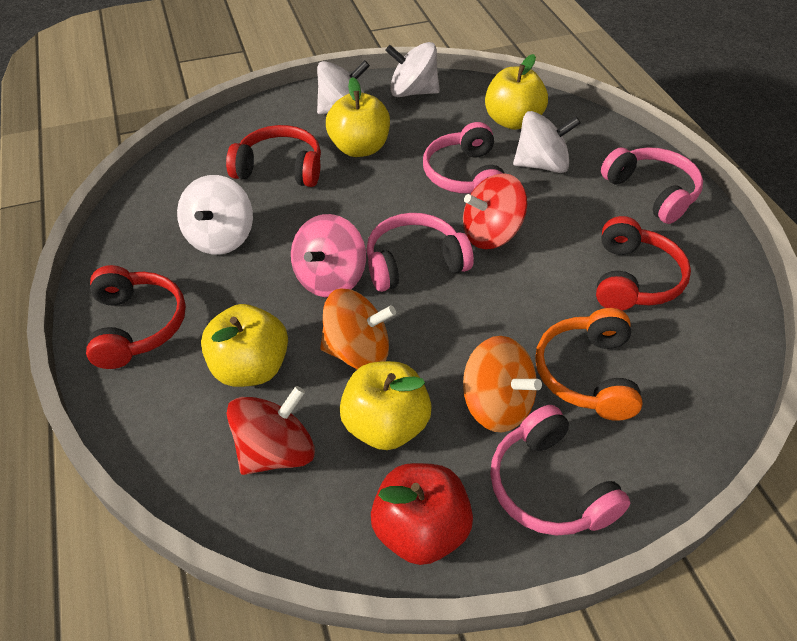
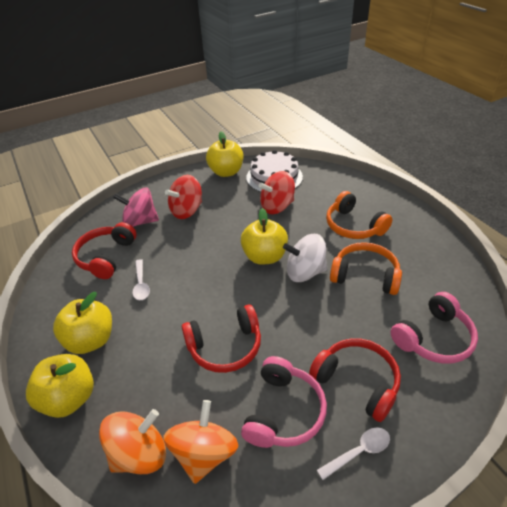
orange headphones: 1 -> 2
pink headphones: 4 -> 2
red apple: 1 -> 0
white cake: 0 -> 1
white spinning top: 4 -> 1
white spoon: 0 -> 2

